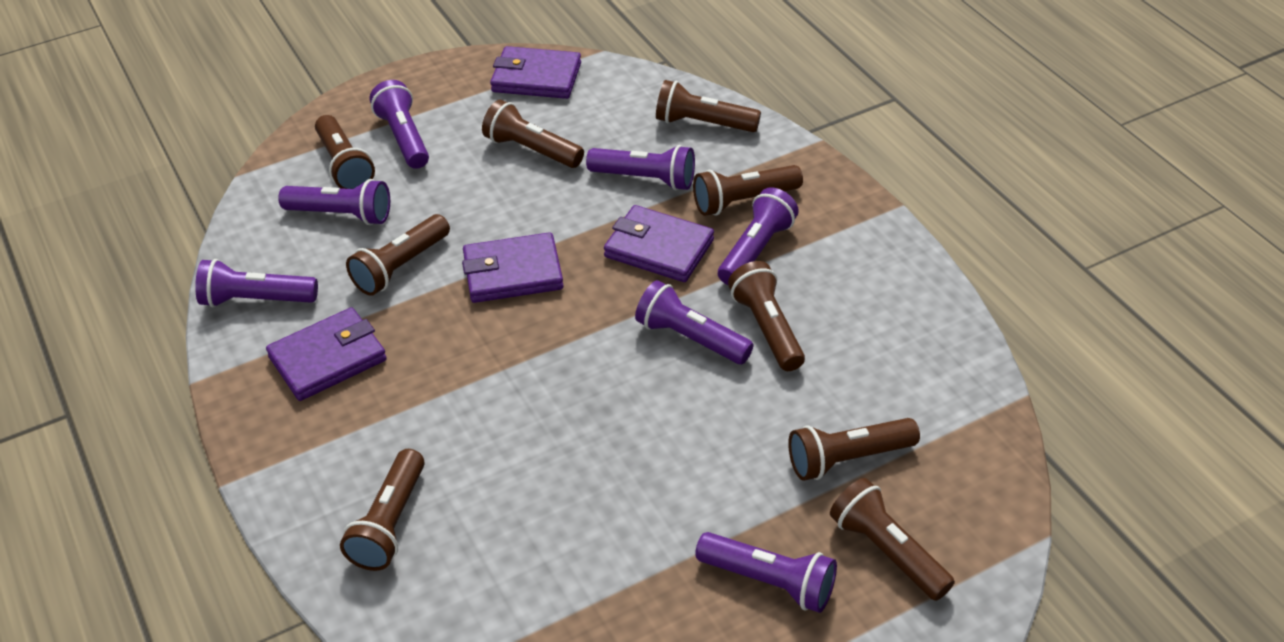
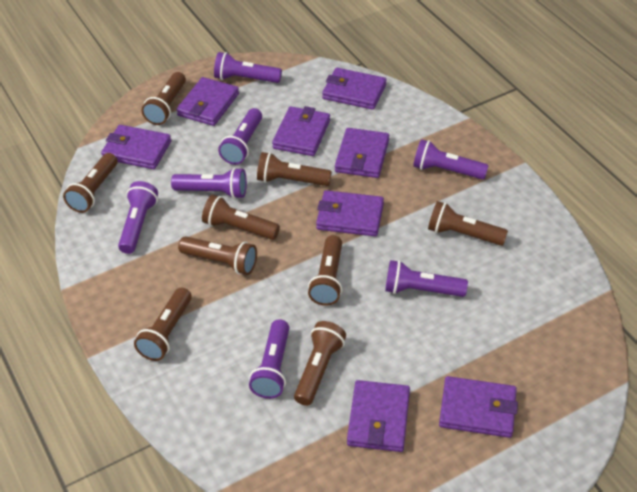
purple wallet: 4 -> 8

